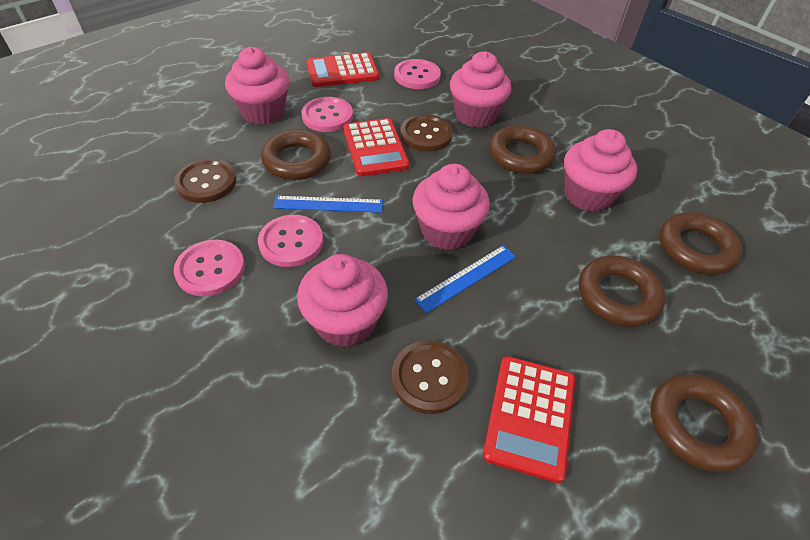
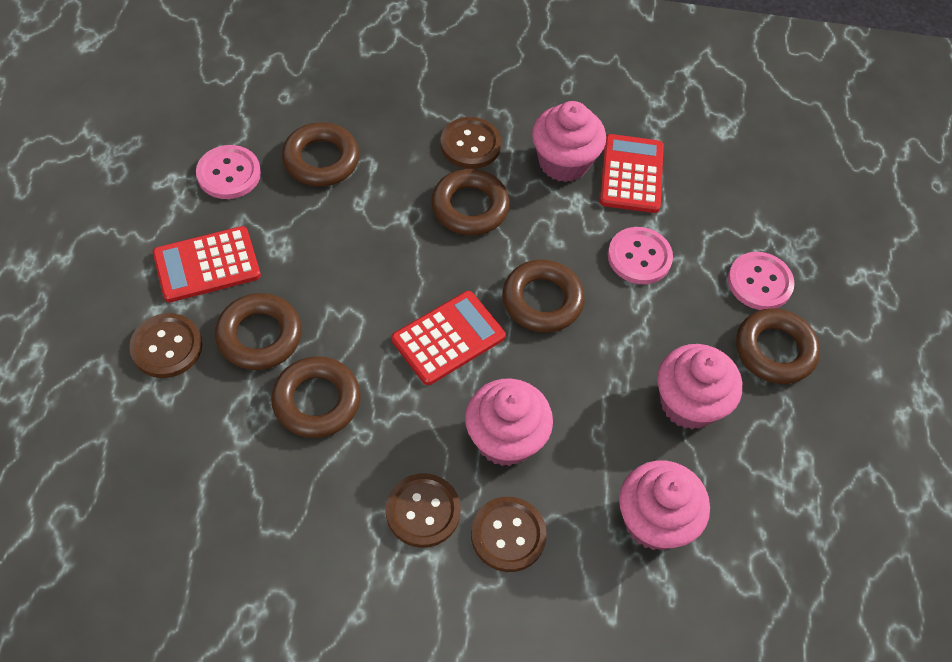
blue ruler: 2 -> 0
brown button: 3 -> 4
brown ring: 5 -> 6
pink button: 4 -> 3
pink cupcake: 5 -> 4

